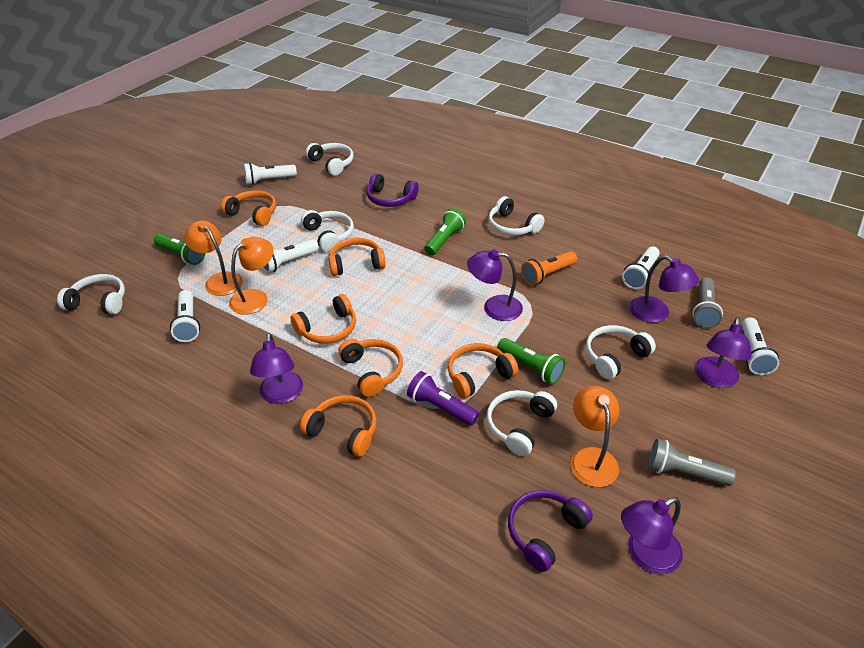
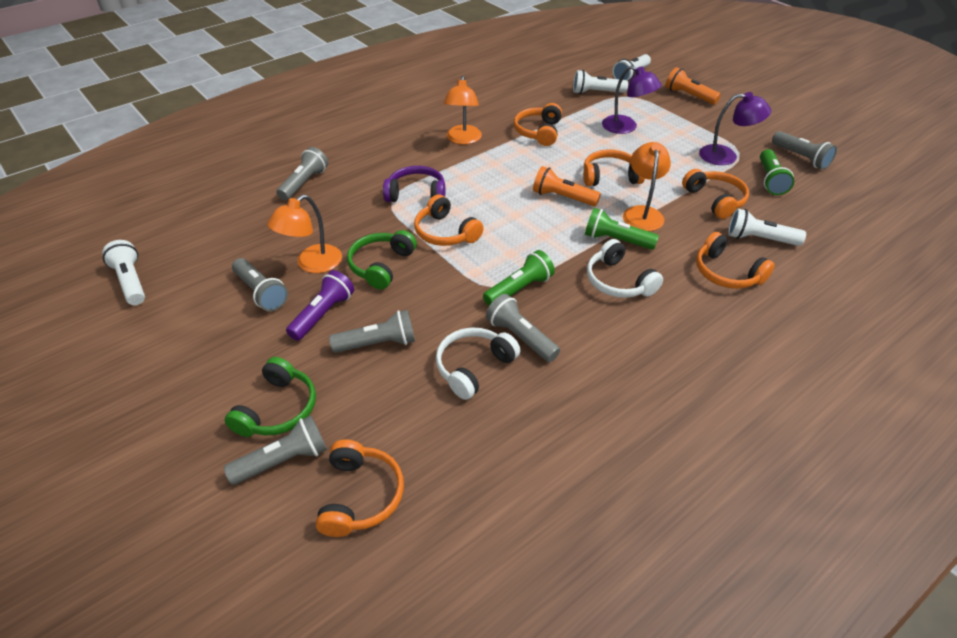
green headphones: 0 -> 2
grey flashlight: 2 -> 6
orange flashlight: 1 -> 2
purple headphones: 2 -> 1
purple lamp: 5 -> 2
white flashlight: 5 -> 4
white headphones: 6 -> 2

